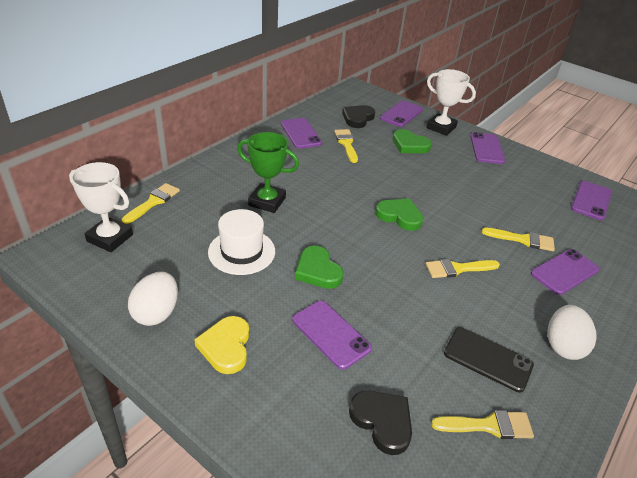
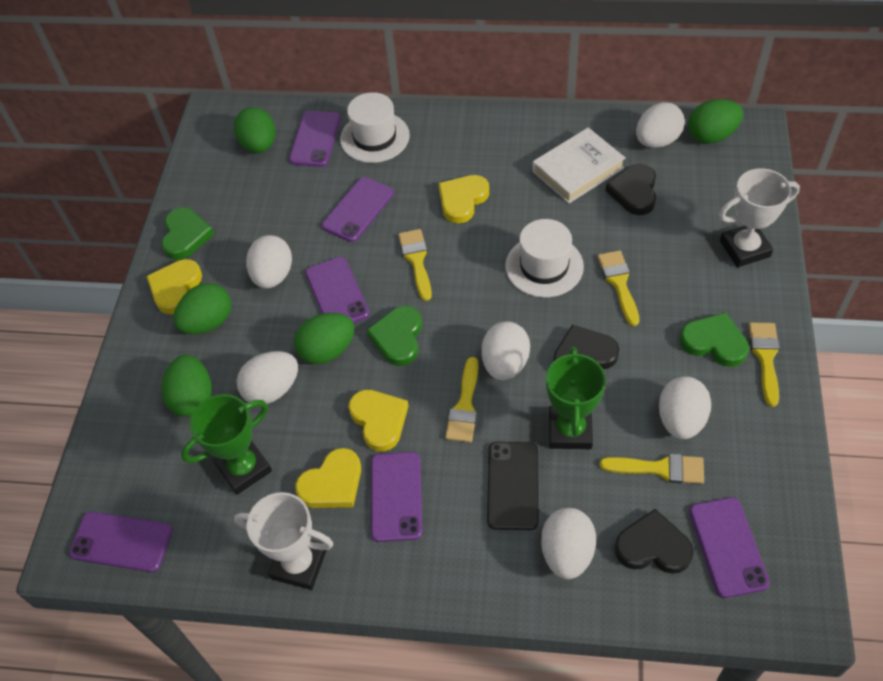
black heart: 2 -> 3
green egg: 0 -> 5
green trophy: 1 -> 2
white book: 0 -> 1
white egg: 2 -> 6
white hat: 1 -> 2
yellow heart: 1 -> 4

